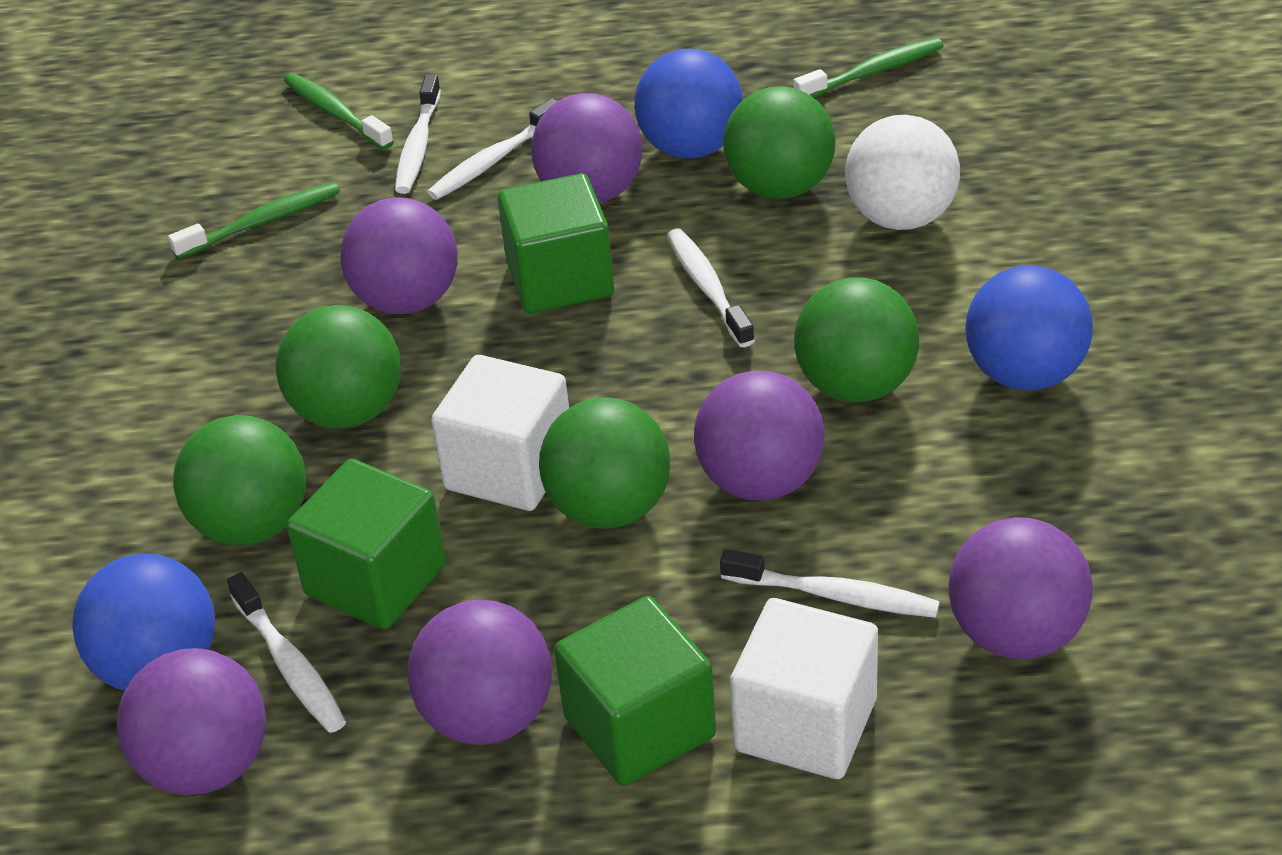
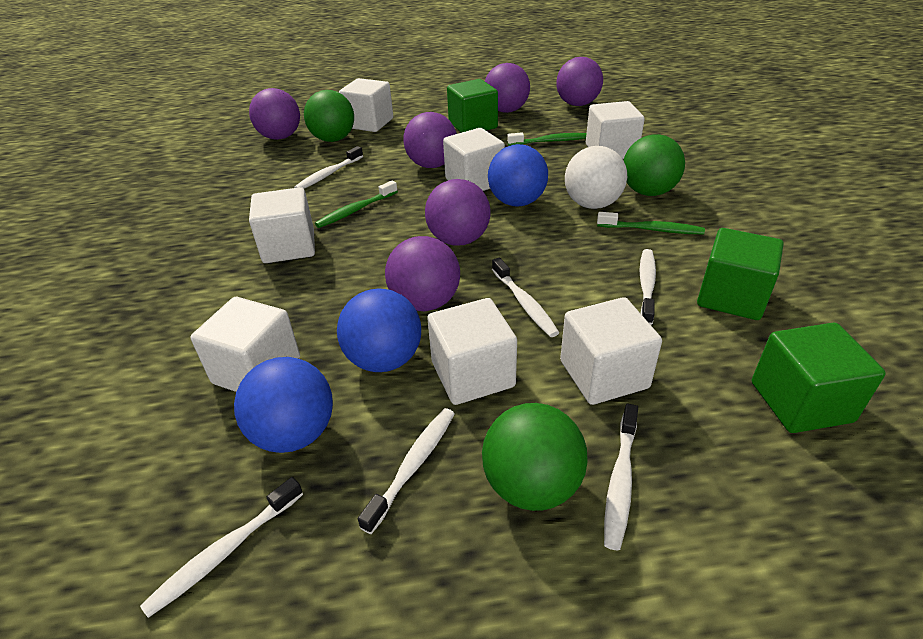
green ball: 5 -> 3
white cube: 2 -> 7
white toothbrush: 5 -> 6

